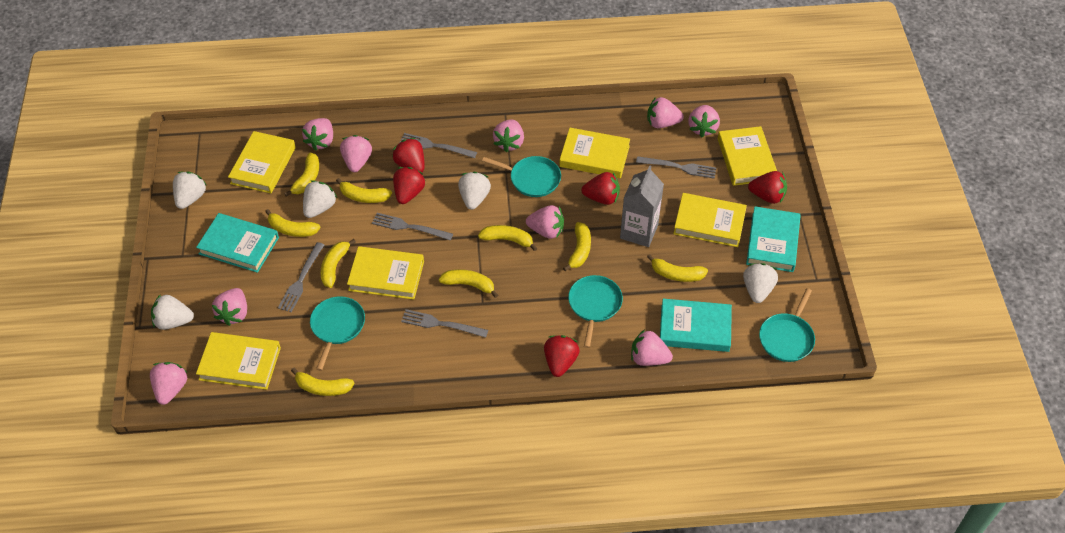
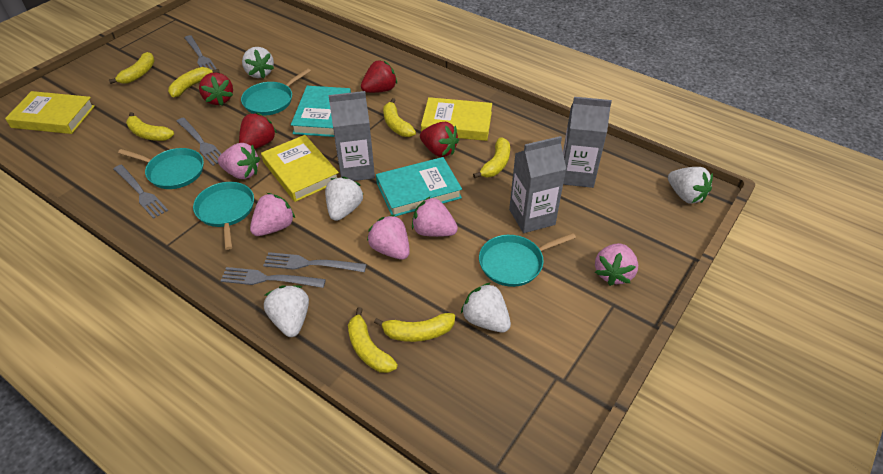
grey carton: 1 -> 3
pink strawberry: 9 -> 5
red strawberry: 5 -> 4
turquoise book: 3 -> 2
yellow banana: 9 -> 7
yellow book: 6 -> 3

